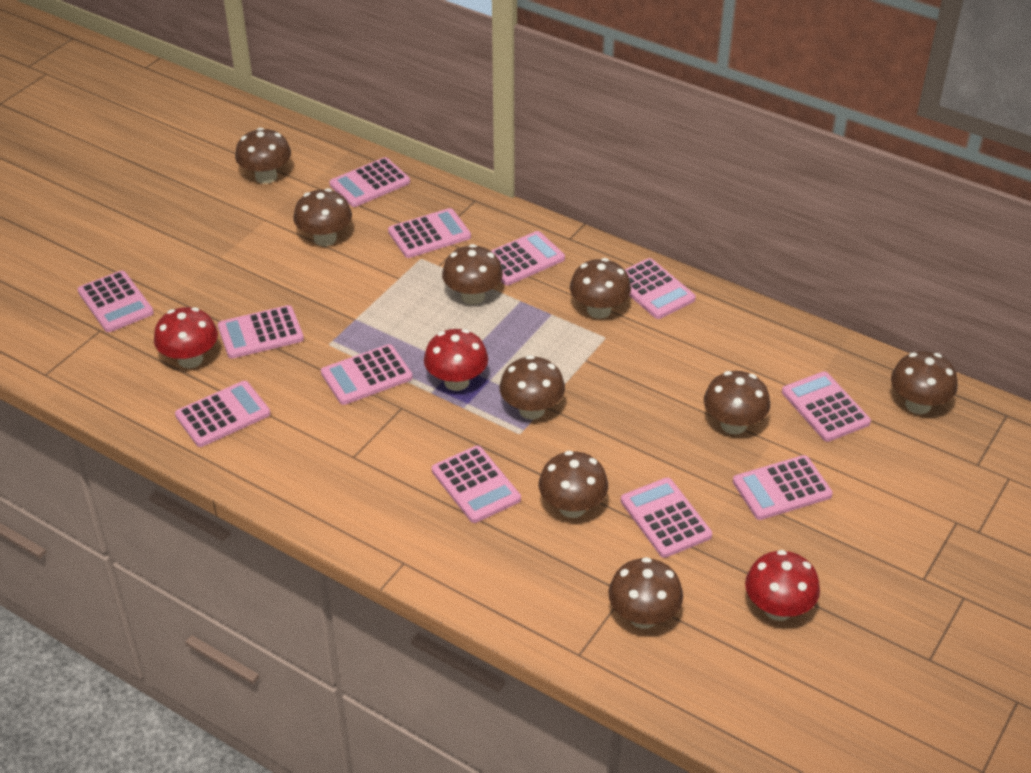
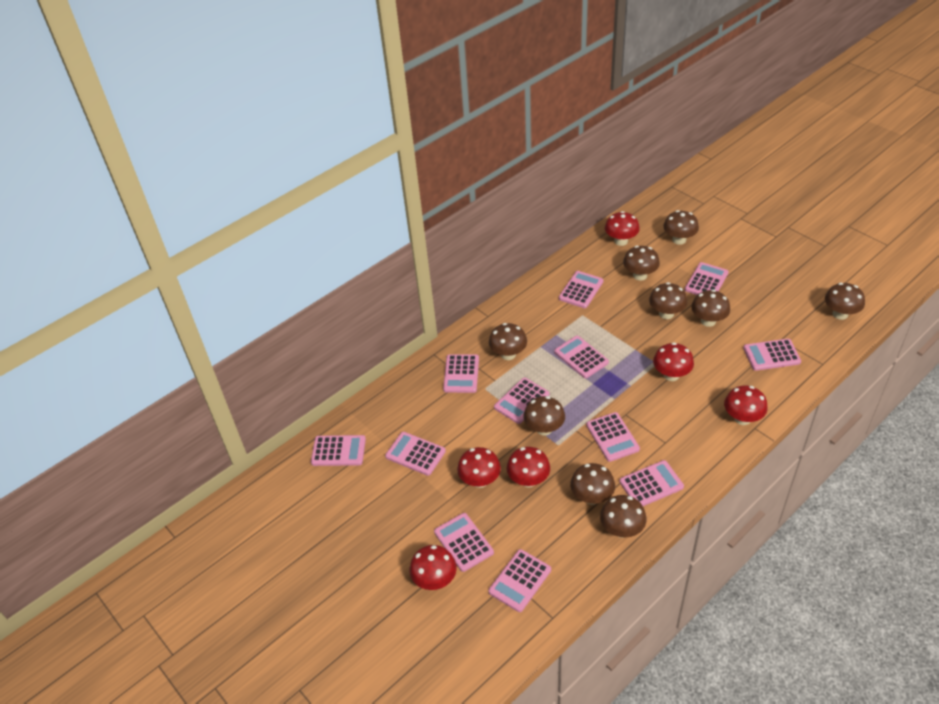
red mushroom: 3 -> 6

